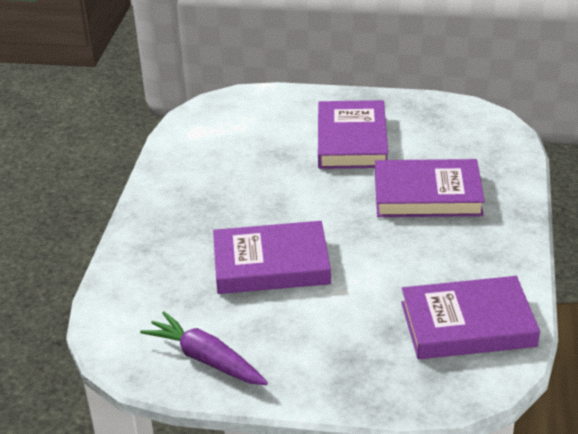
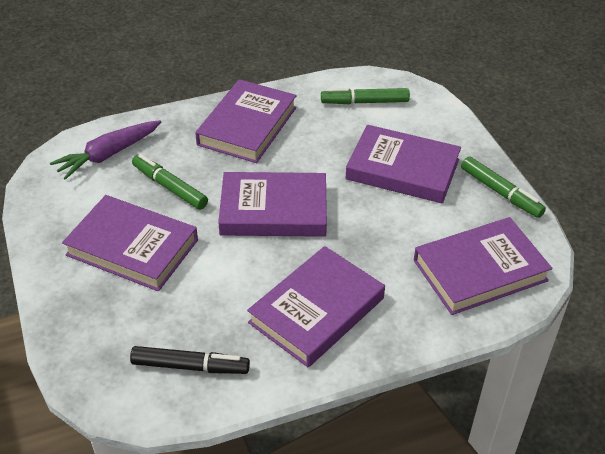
black marker: 0 -> 1
green marker: 0 -> 3
purple book: 4 -> 6

